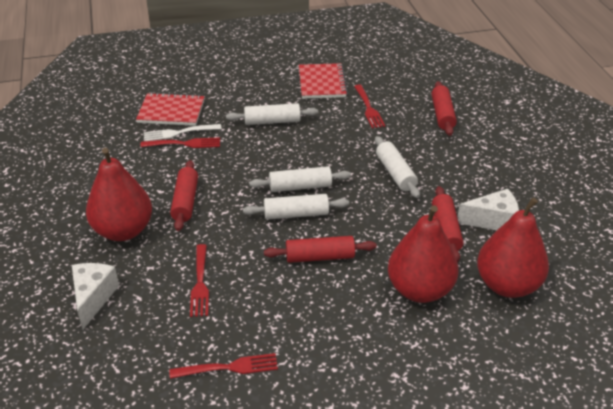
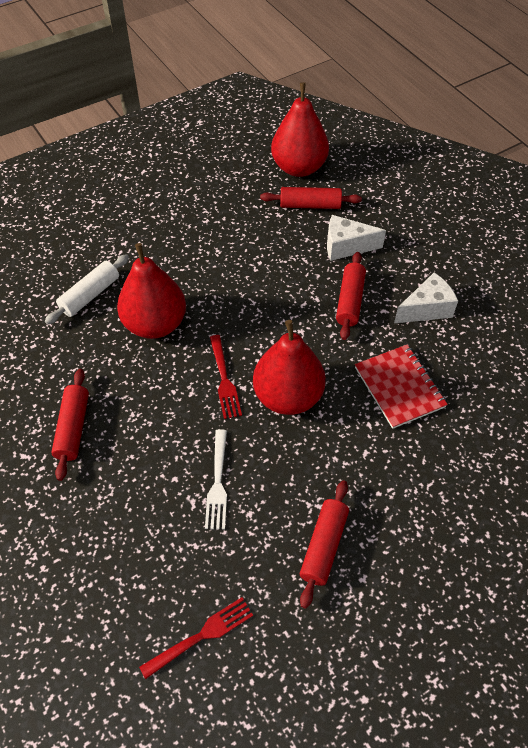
red fork: 4 -> 2
red notebook: 2 -> 1
white rolling pin: 4 -> 1

